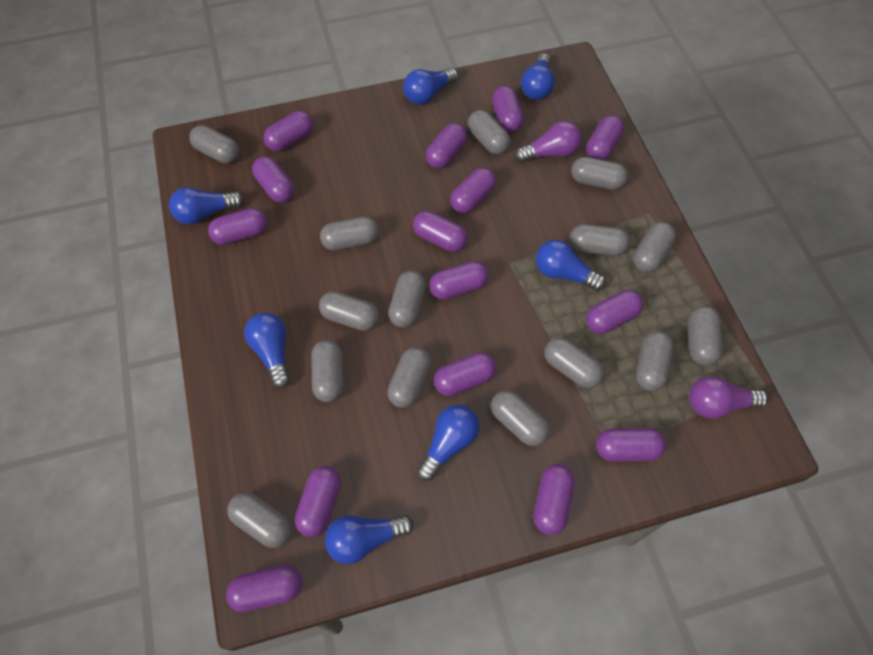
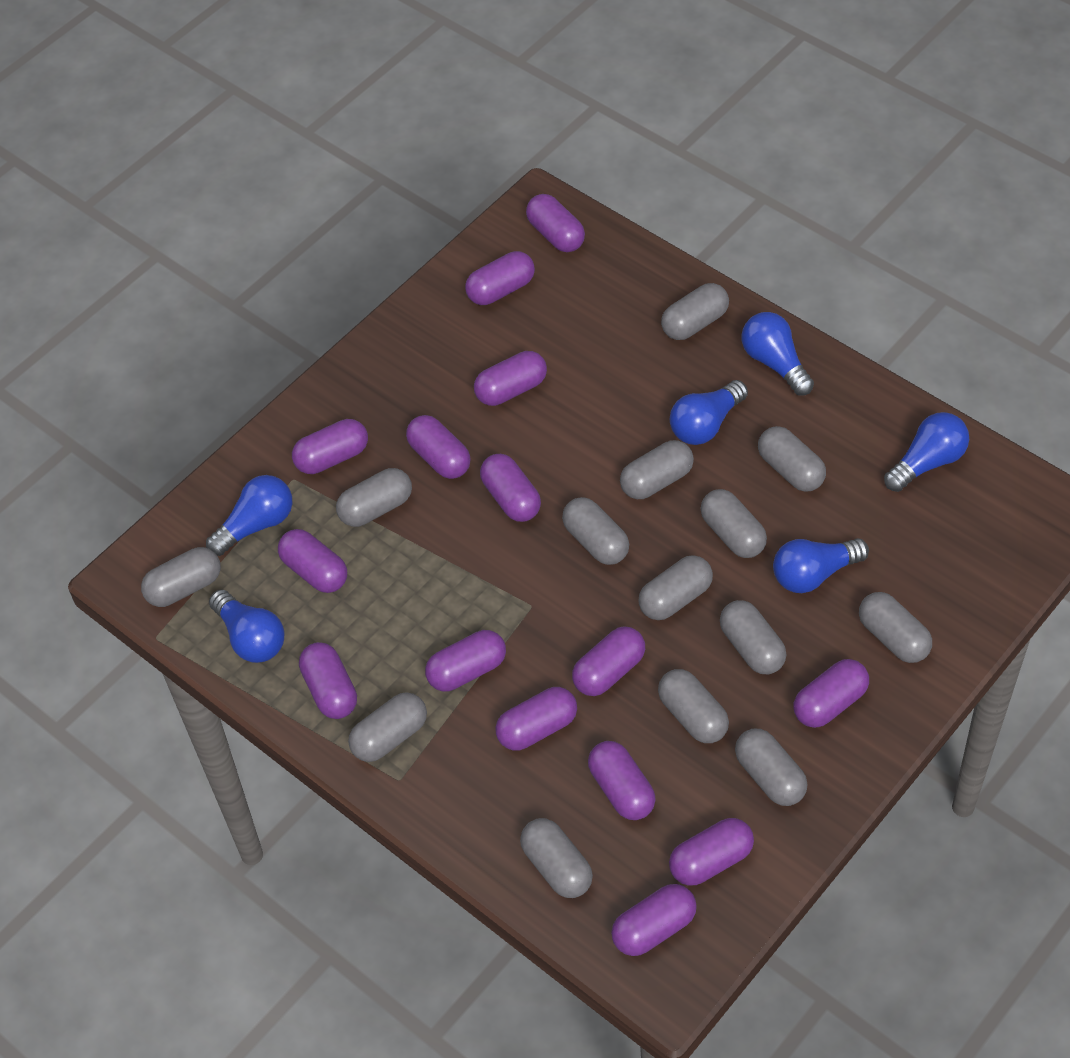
blue light bulb: 7 -> 6
grey capsule: 15 -> 14
purple light bulb: 2 -> 0

